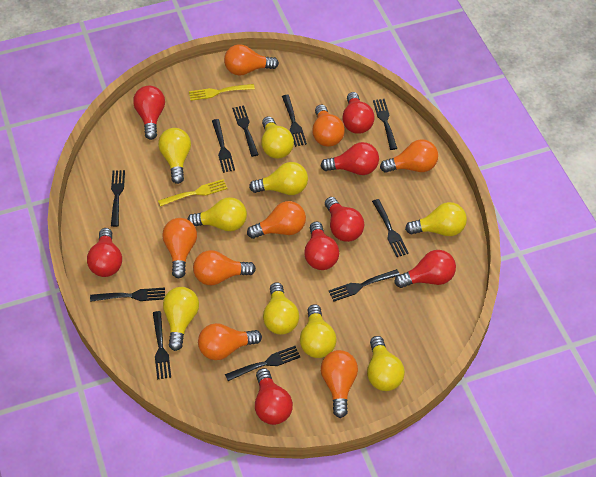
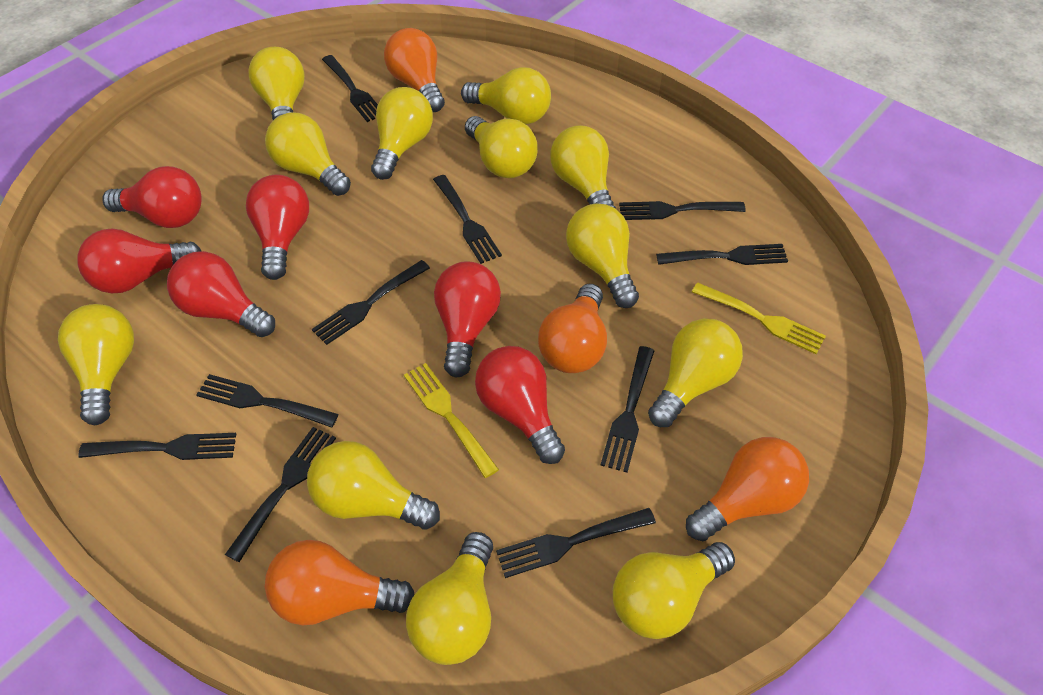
orange light bulb: 8 -> 4
red light bulb: 8 -> 6
yellow light bulb: 9 -> 12

